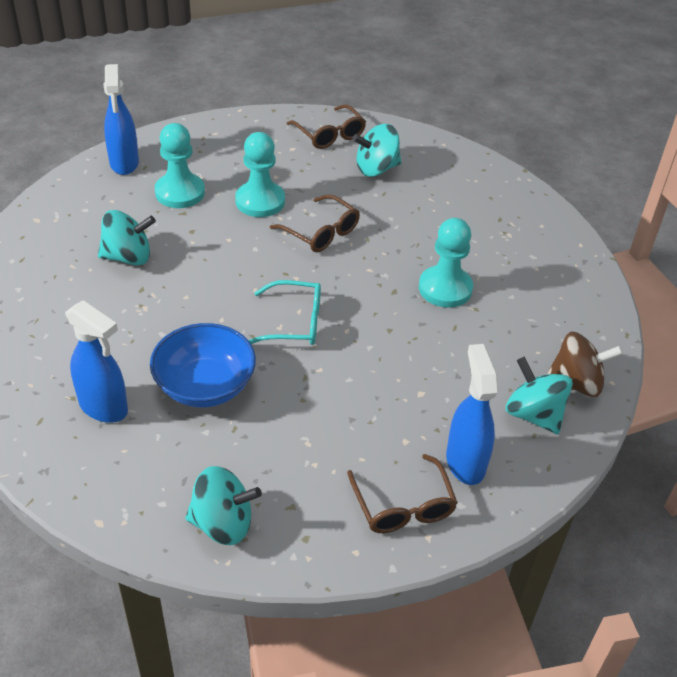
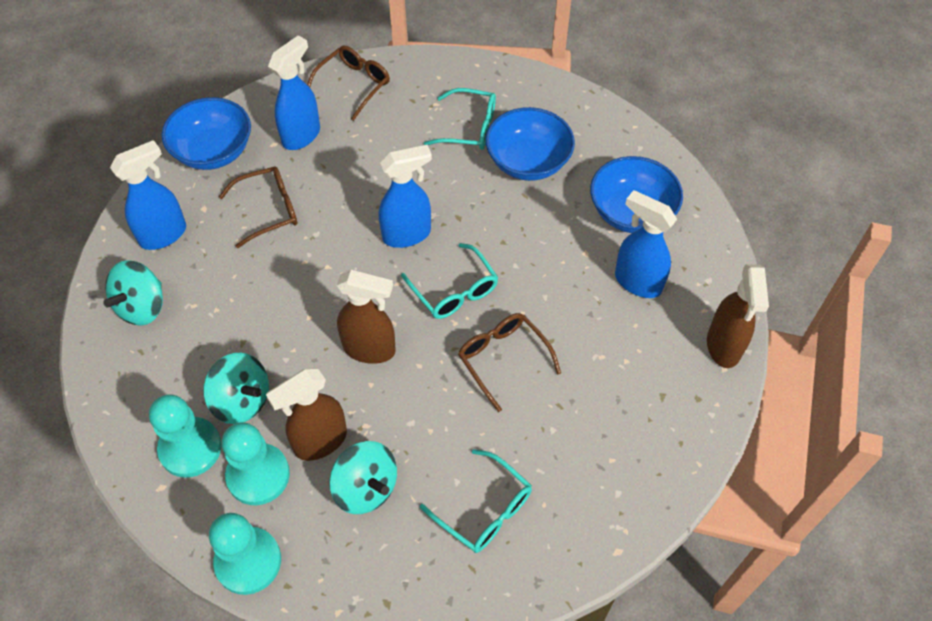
blue bowl: 1 -> 3
blue spray bottle: 3 -> 4
brown spinning top: 1 -> 0
brown spray bottle: 0 -> 3
turquoise glasses: 1 -> 3
turquoise spinning top: 4 -> 3

